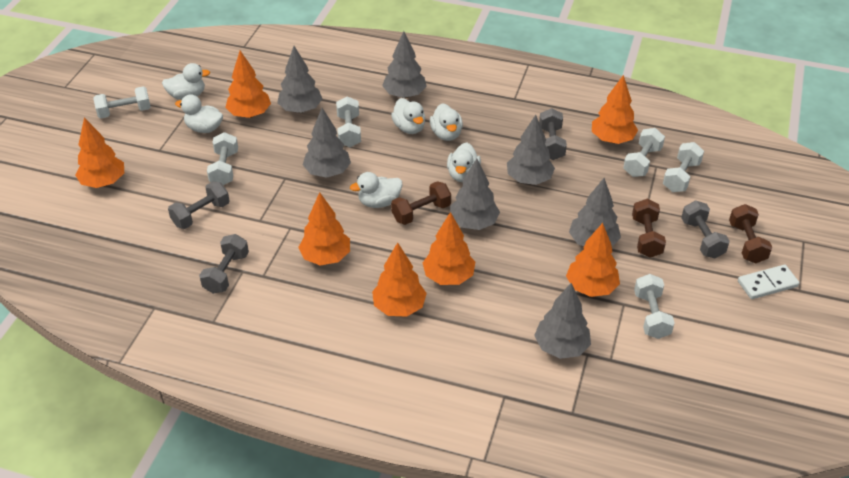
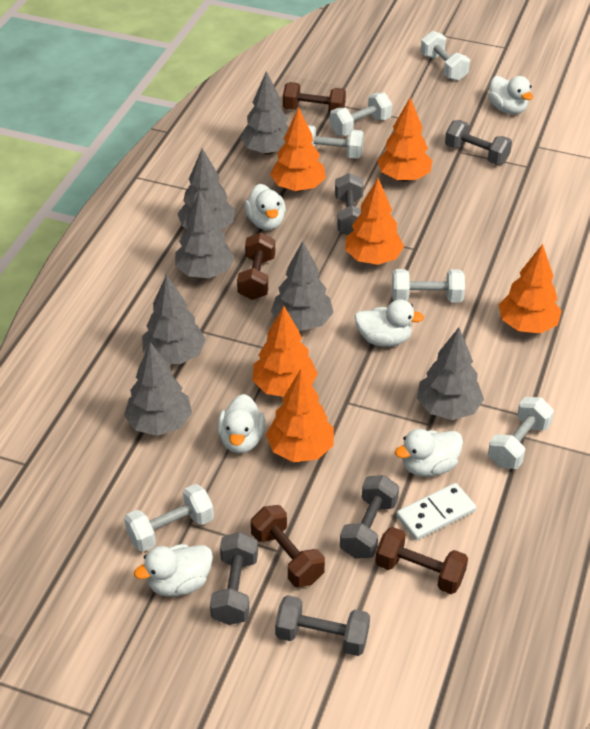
brown dumbbell: 3 -> 4
grey dumbbell: 4 -> 5
orange tree: 7 -> 6

